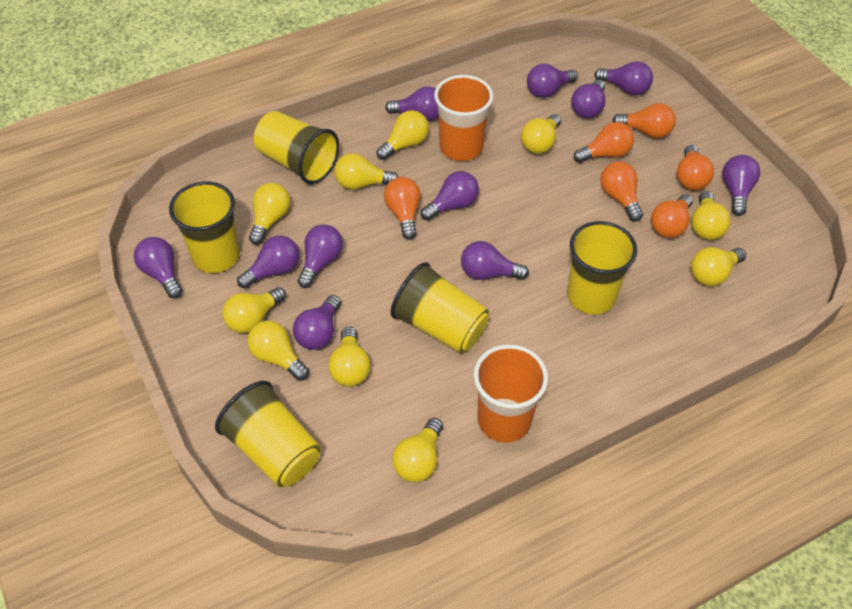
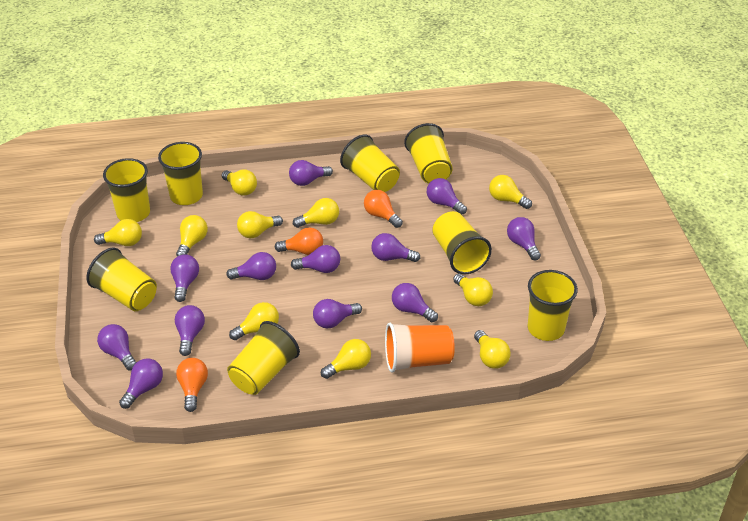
orange cup: 2 -> 1
orange light bulb: 6 -> 3
purple light bulb: 11 -> 12
yellow cup: 5 -> 8

